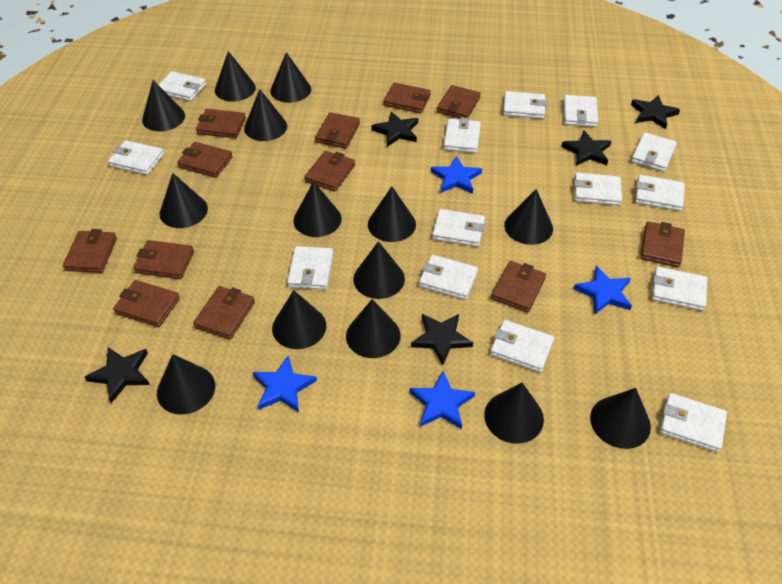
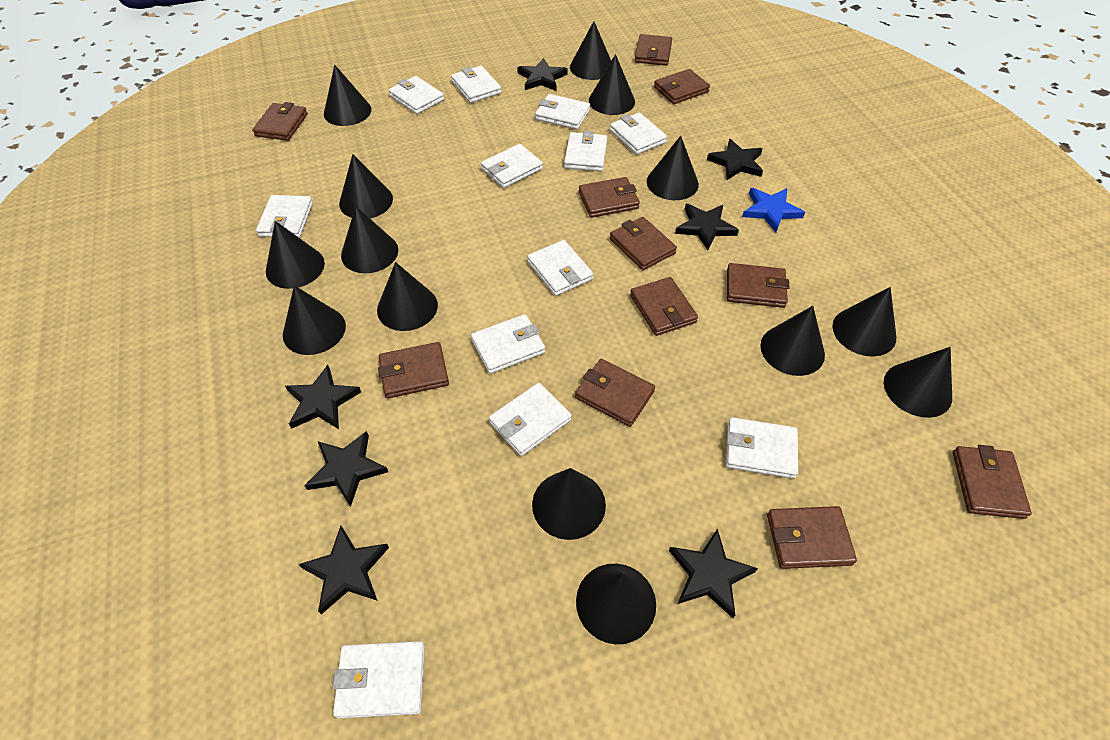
black star: 5 -> 7
blue star: 4 -> 1
brown wallet: 12 -> 11
white wallet: 14 -> 12

